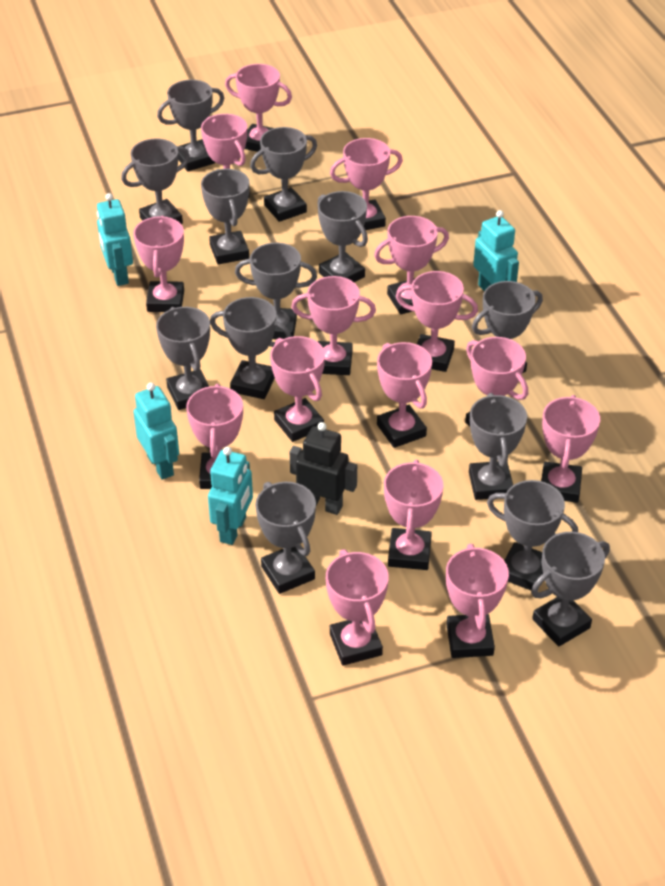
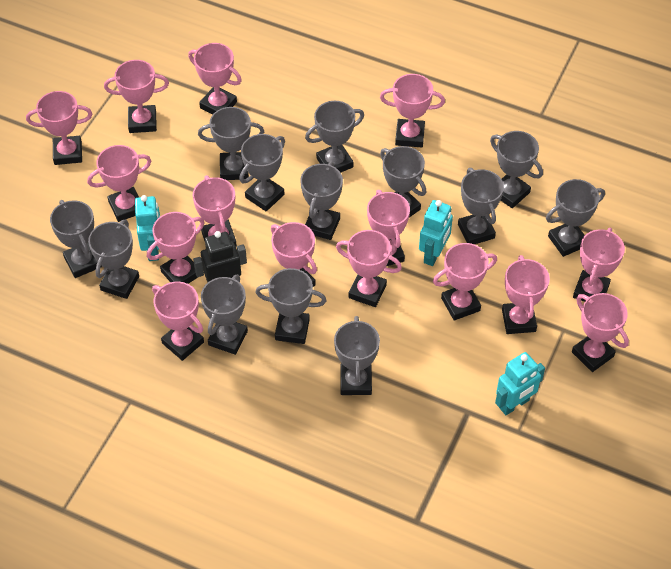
turquoise robot: 4 -> 3

